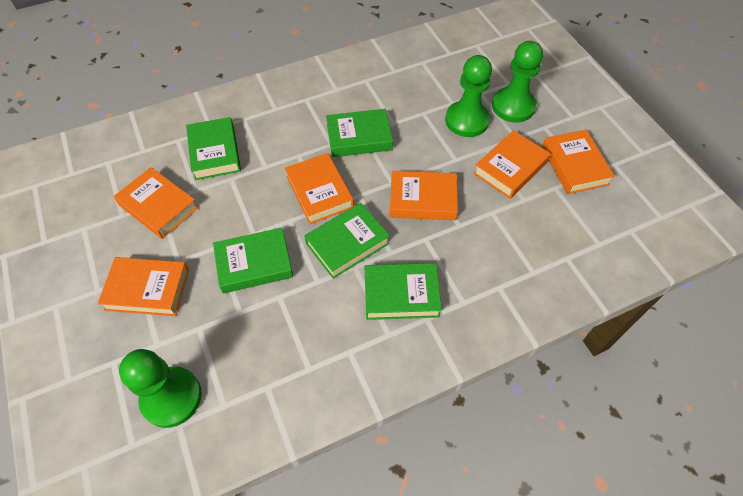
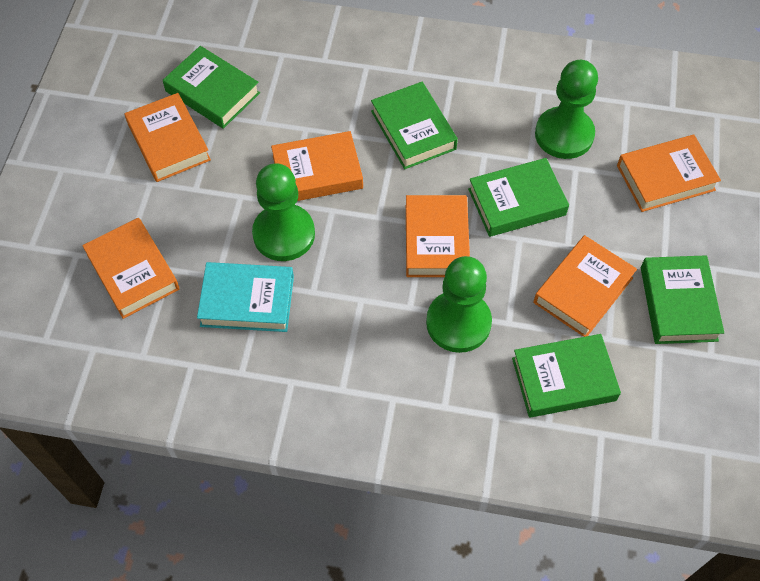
turquoise book: 0 -> 1

